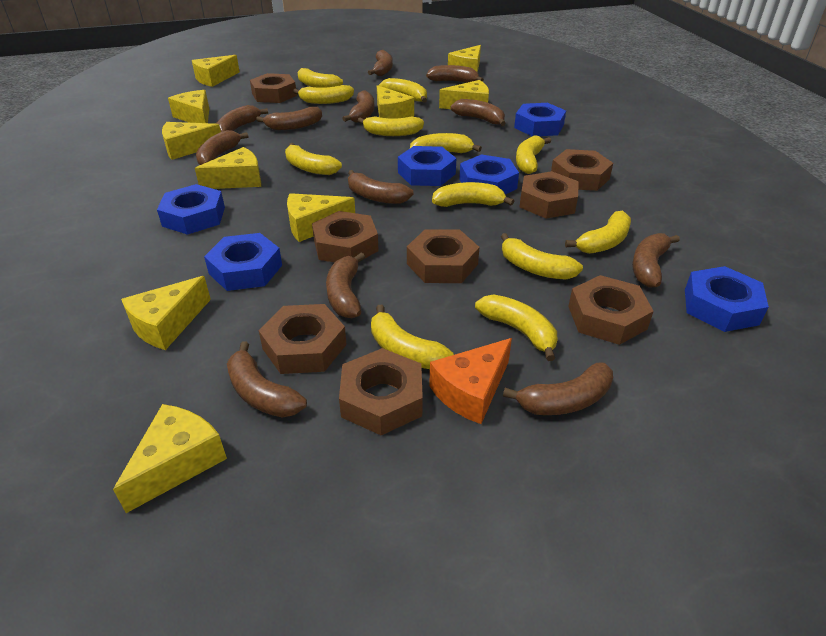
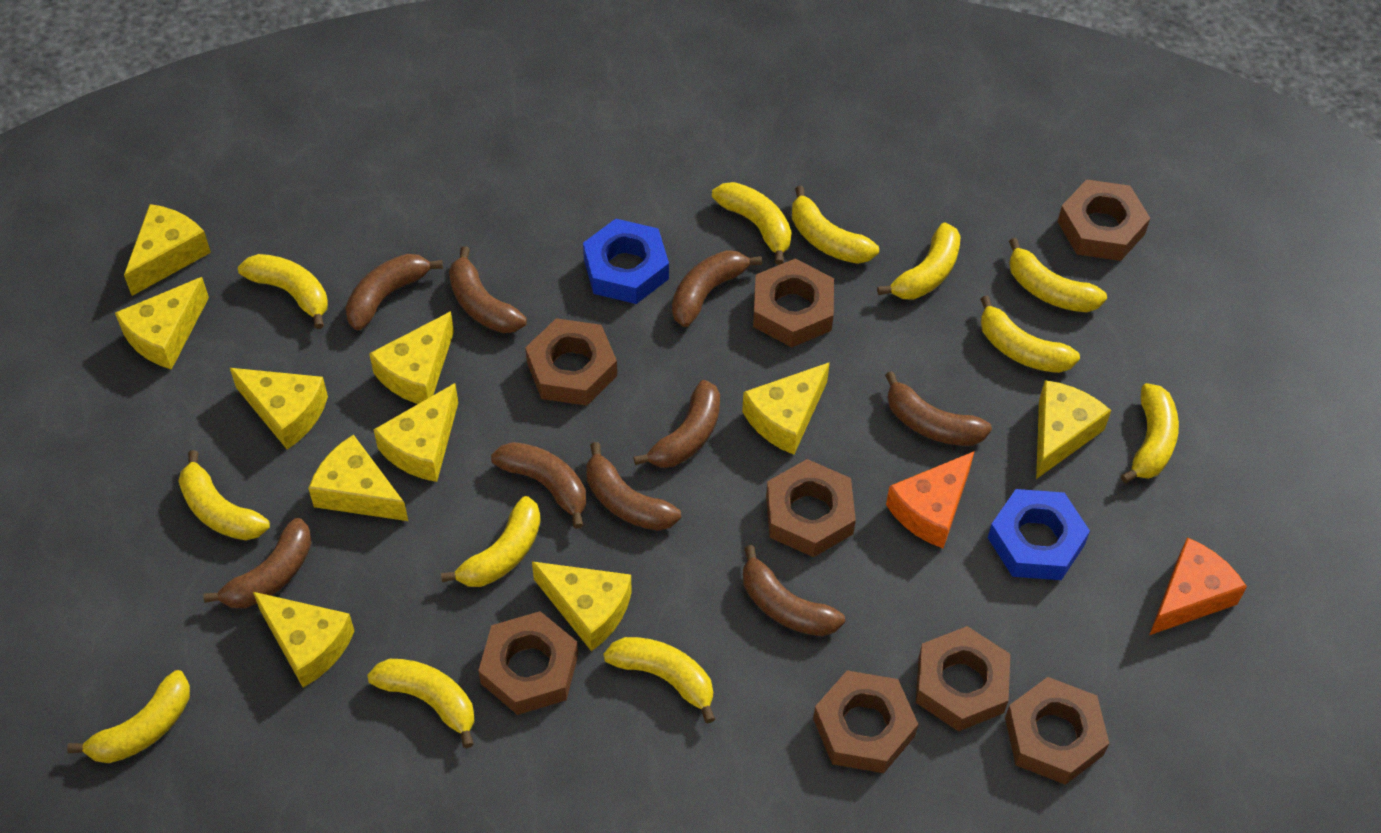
blue nut: 6 -> 2
brown banana: 12 -> 9
orange cheese: 1 -> 2

